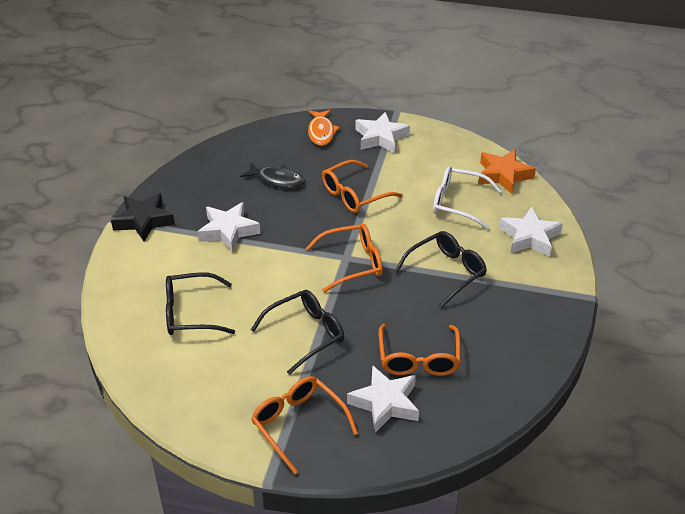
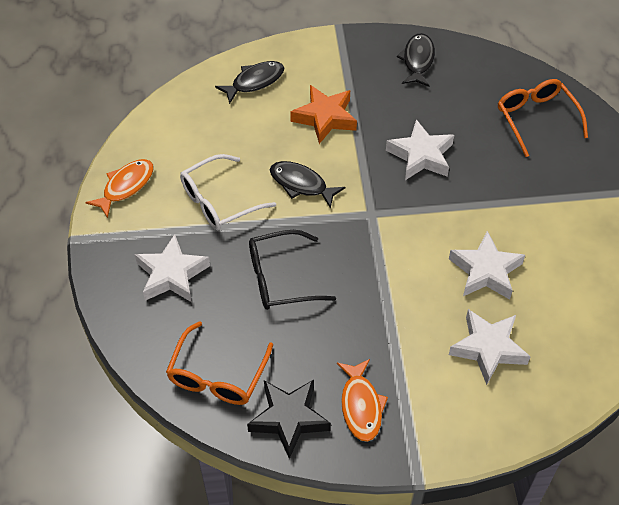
black fish: 1 -> 3
black glasses: 3 -> 1
orange fish: 1 -> 2
orange glasses: 4 -> 2

